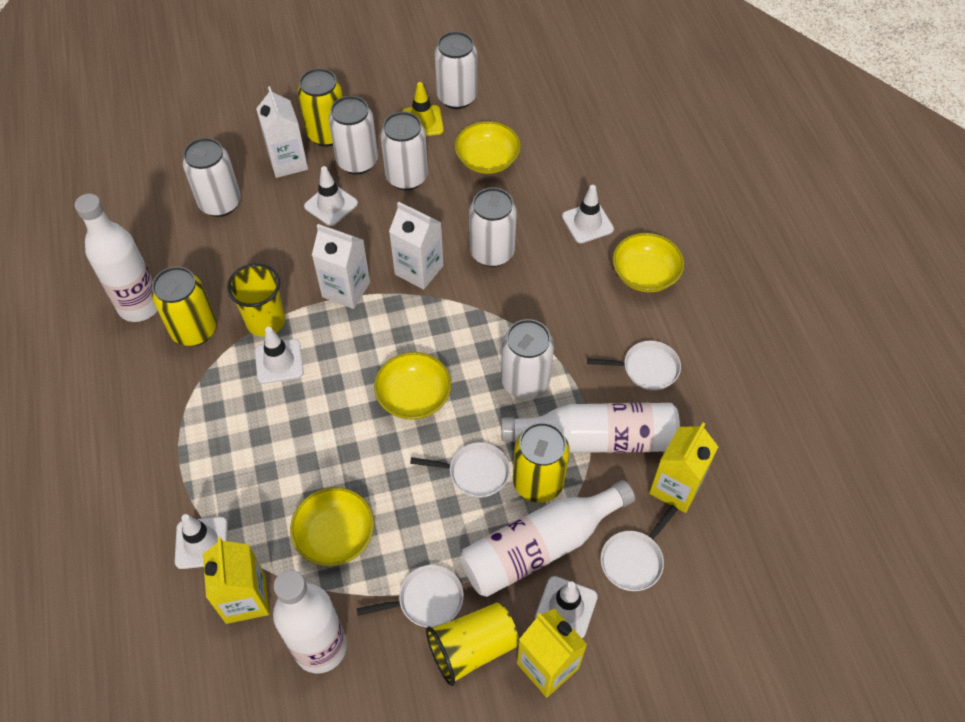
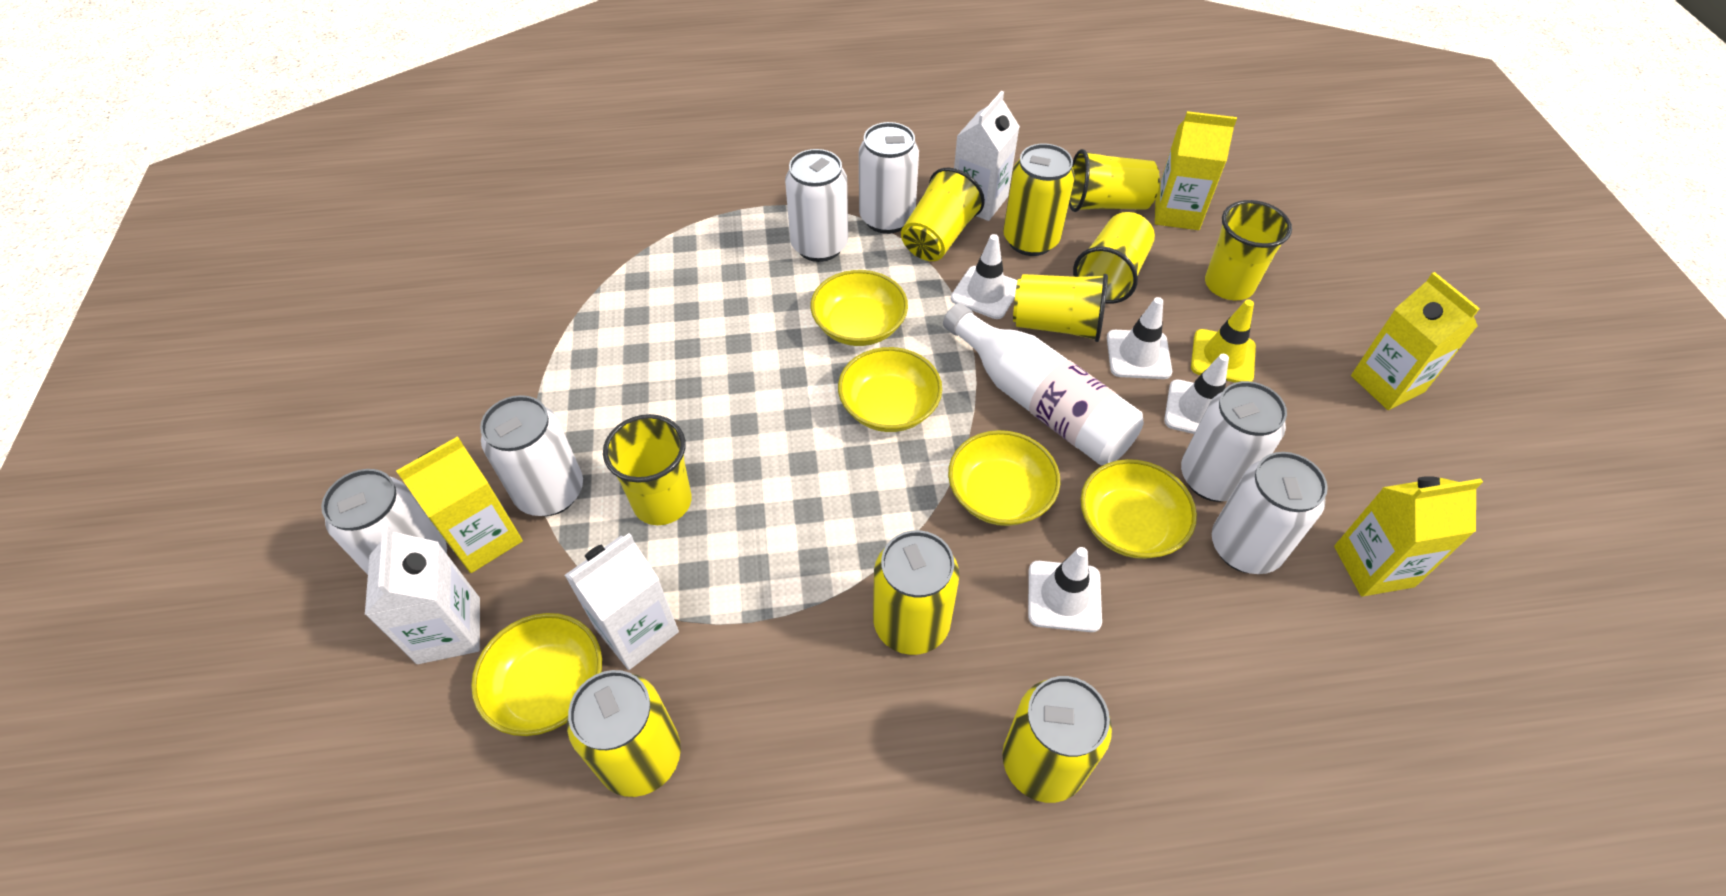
white bottle: 4 -> 1
white pan: 4 -> 0
white traffic cone: 5 -> 4
yellow bowl: 4 -> 5
yellow can: 3 -> 4
yellow carton: 3 -> 4
yellow cup: 2 -> 6

